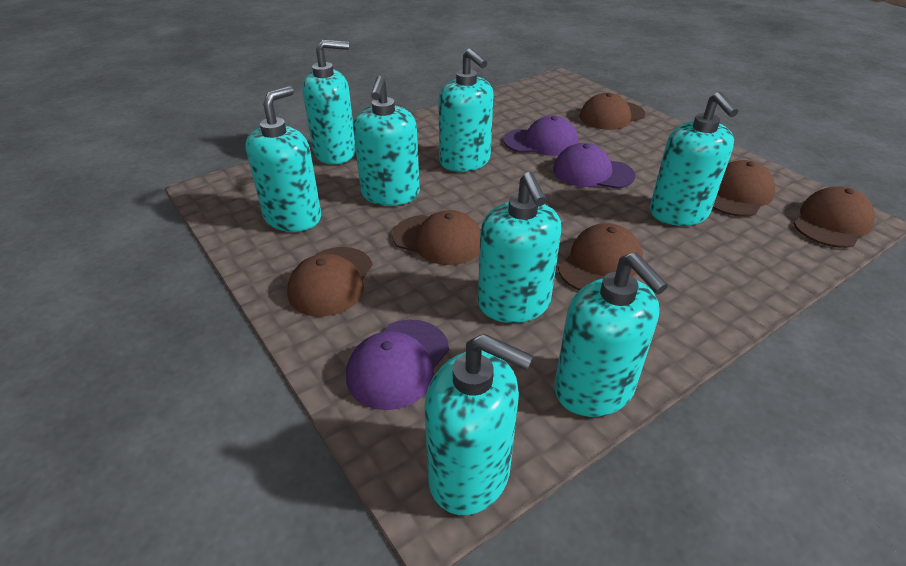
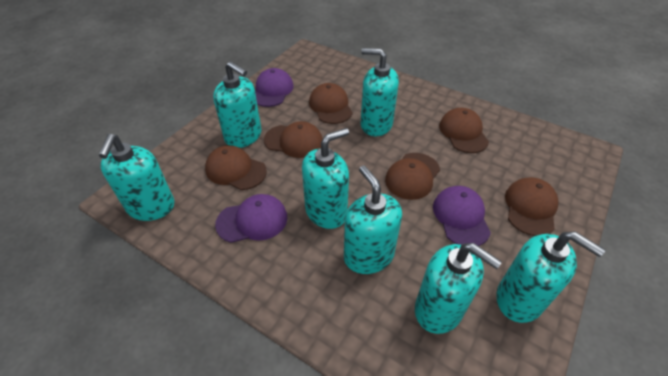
turquoise soap dispenser: 8 -> 7

